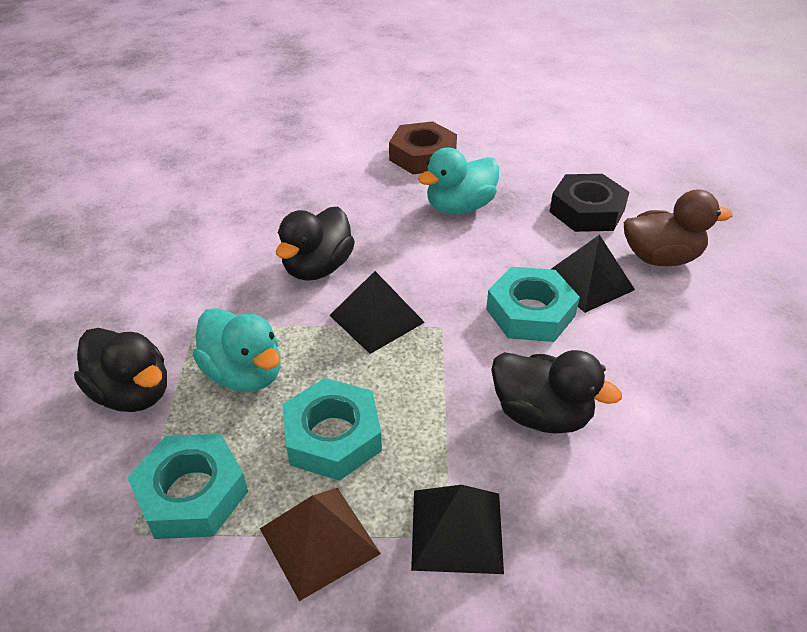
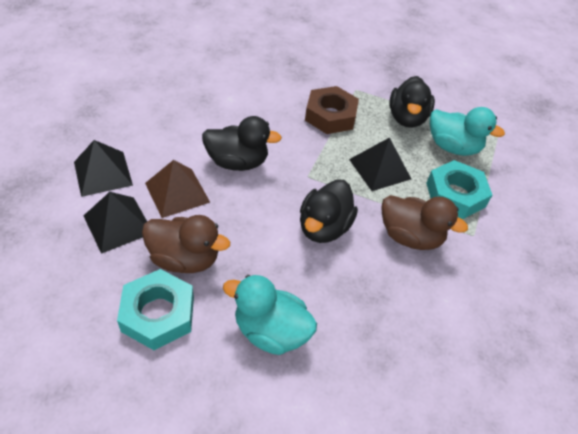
black nut: 1 -> 0
brown duck: 1 -> 2
turquoise nut: 3 -> 2

